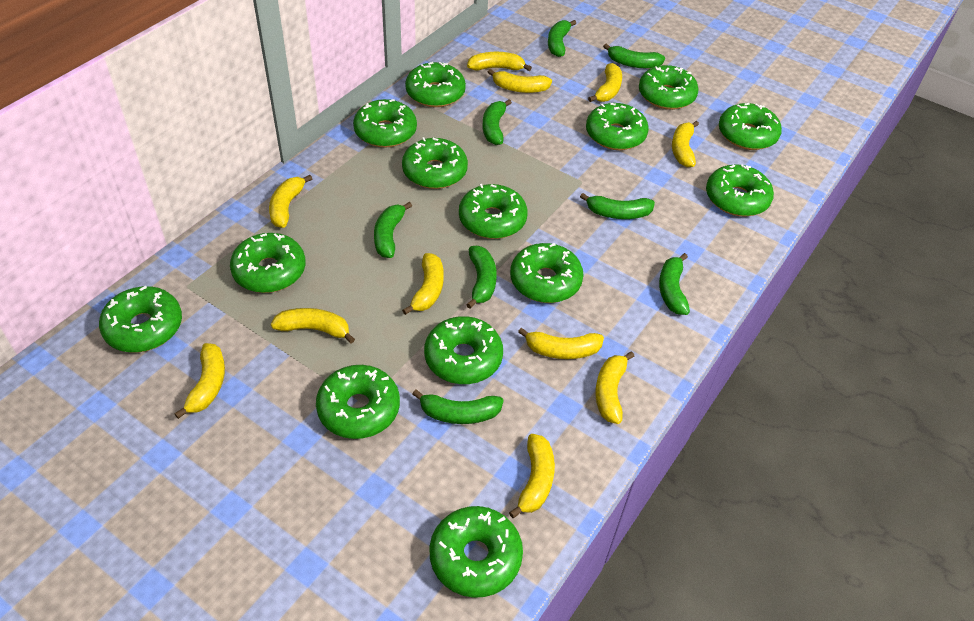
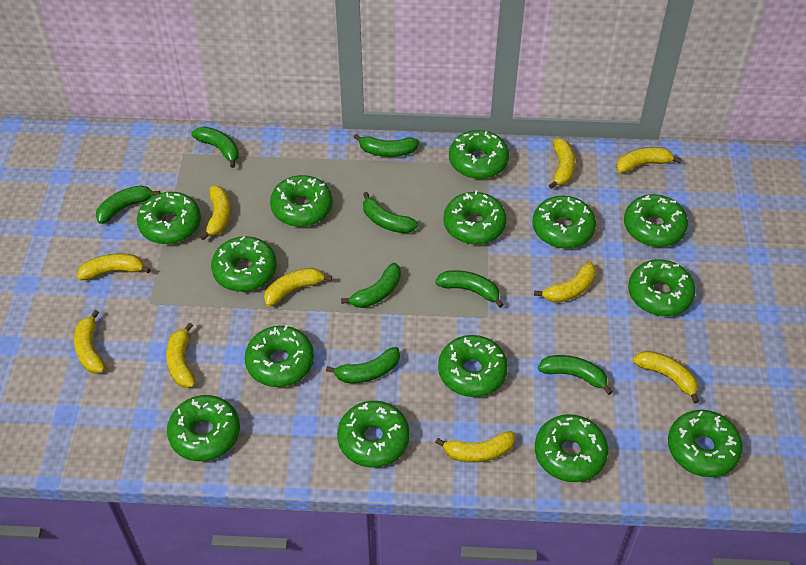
yellow banana: 11 -> 10

